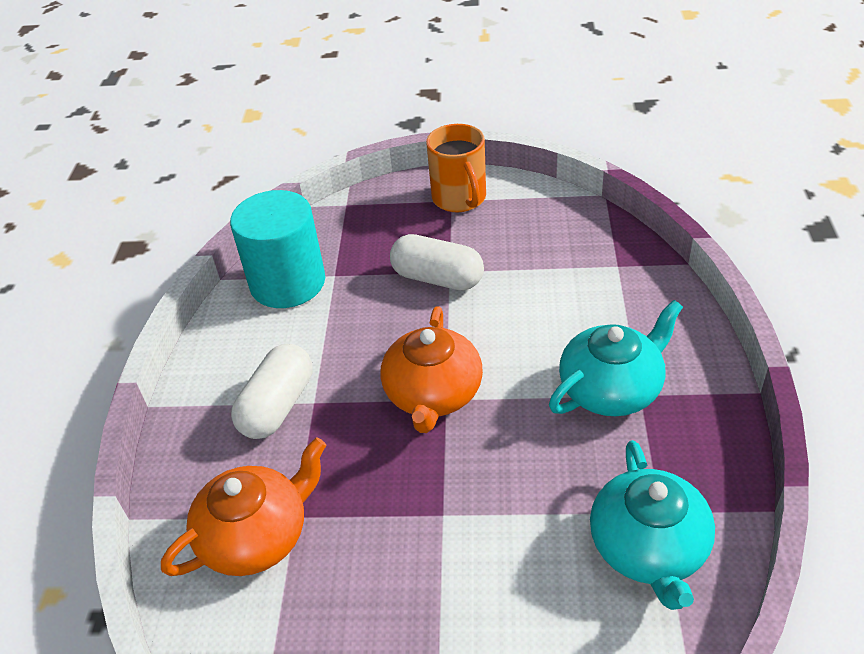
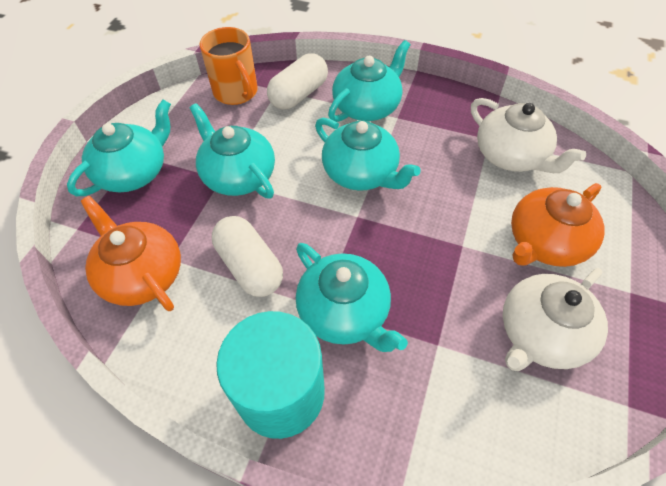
turquoise teapot: 2 -> 5
white teapot: 0 -> 2

